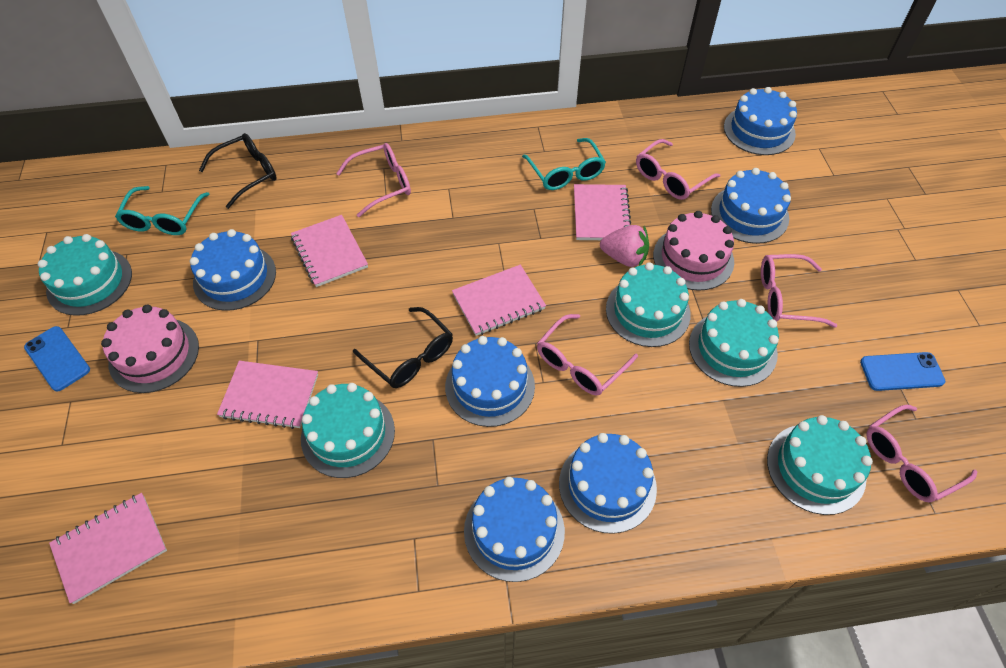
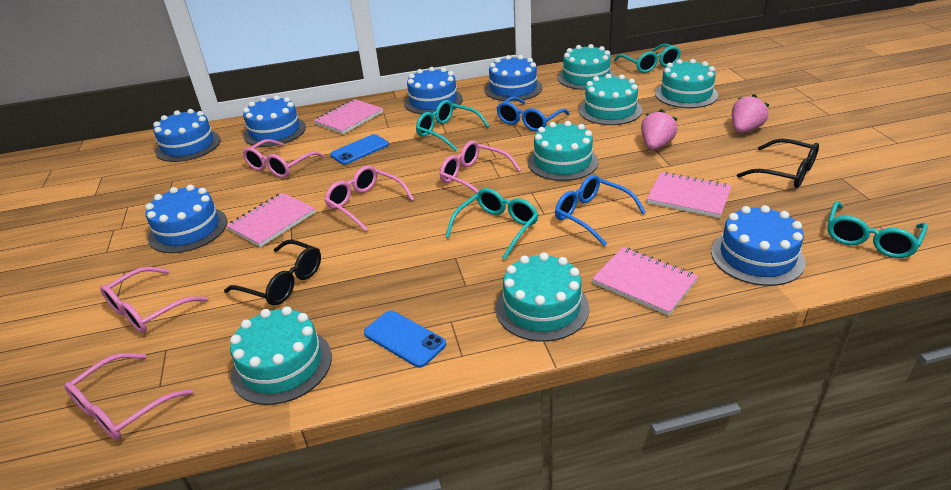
blue glasses: 0 -> 2
pink cake: 2 -> 0
pink notebook: 5 -> 4
pink strawberry: 1 -> 2
turquoise cake: 5 -> 6
turquoise glasses: 2 -> 4

